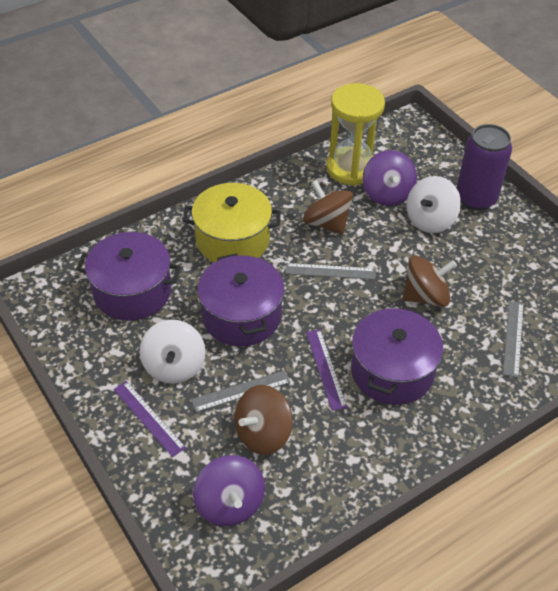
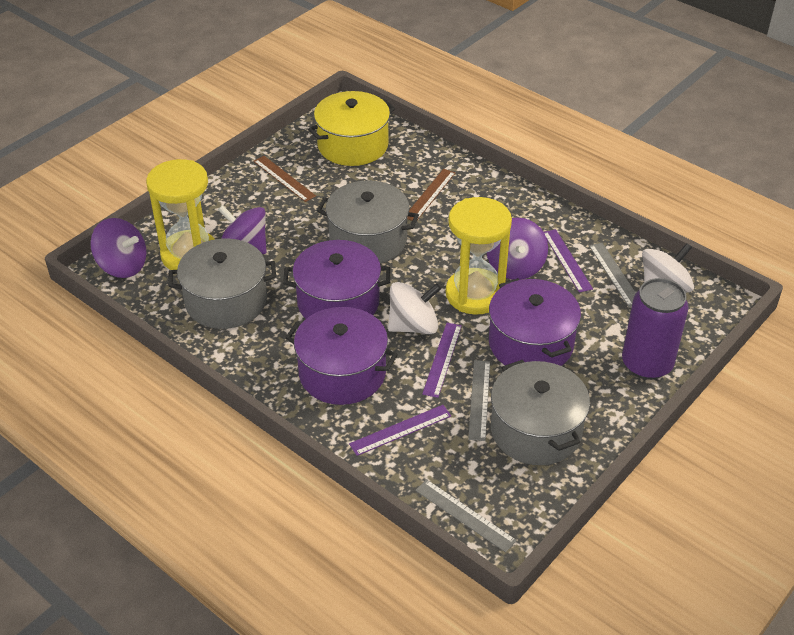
brown ruler: 0 -> 2
brown spinning top: 3 -> 0
grey pot: 0 -> 3
purple ruler: 2 -> 3
purple spinning top: 2 -> 3
yellow hourglass: 1 -> 2

